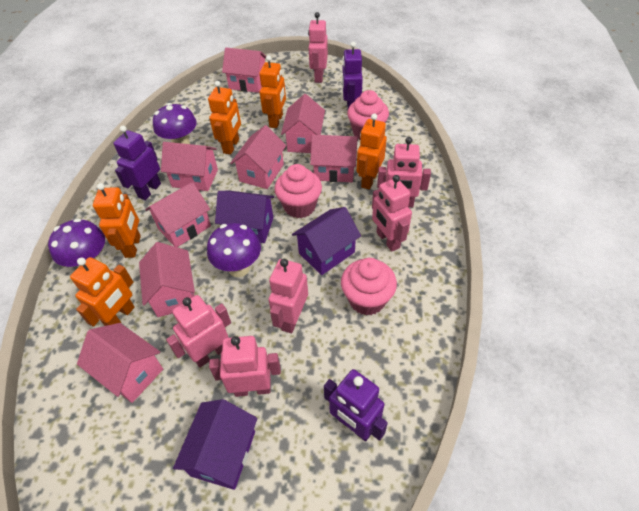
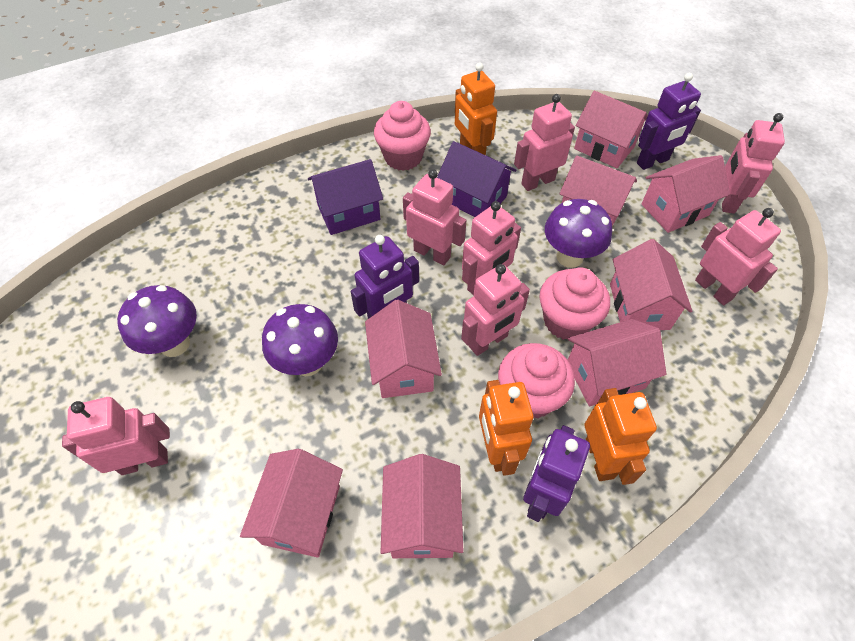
orange robot: 5 -> 3
pink robot: 6 -> 7
purple house: 3 -> 2

